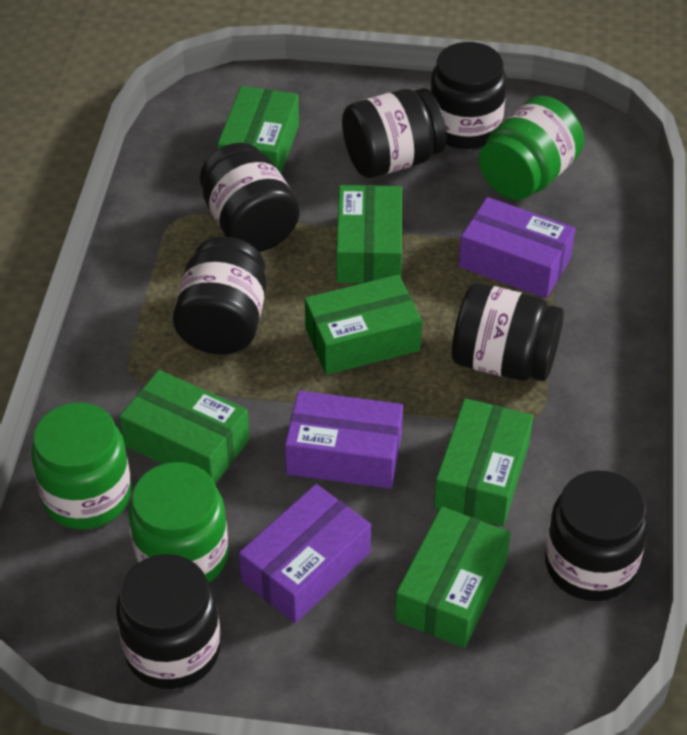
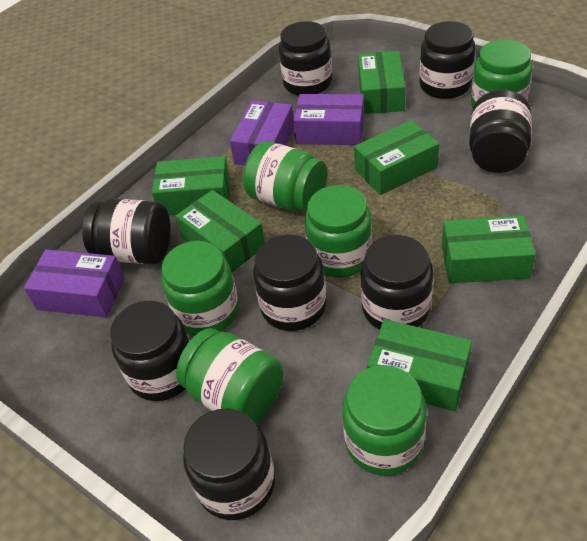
black jar: 7 -> 8
green jar: 3 -> 6

